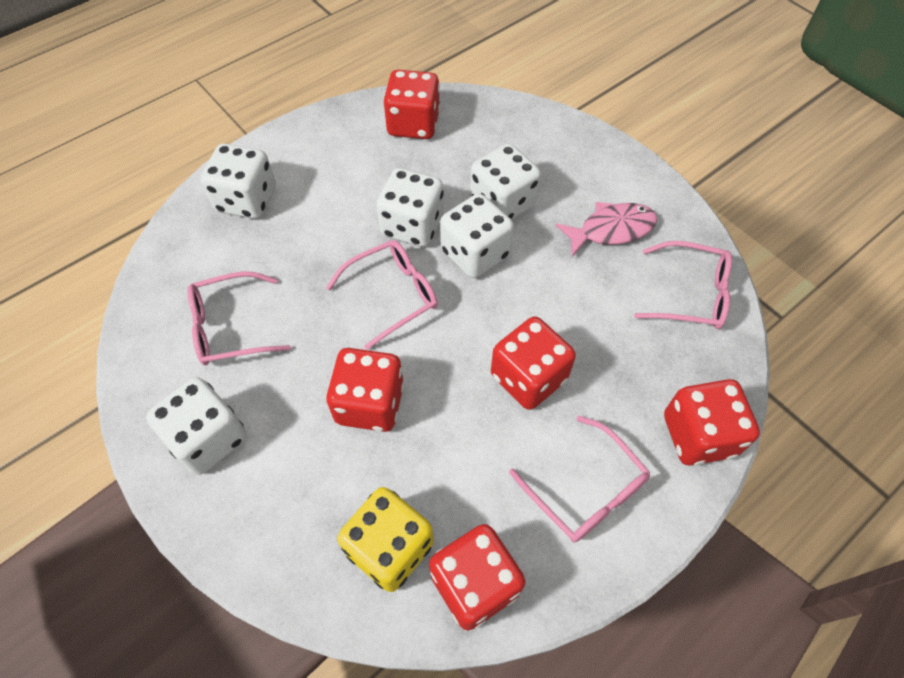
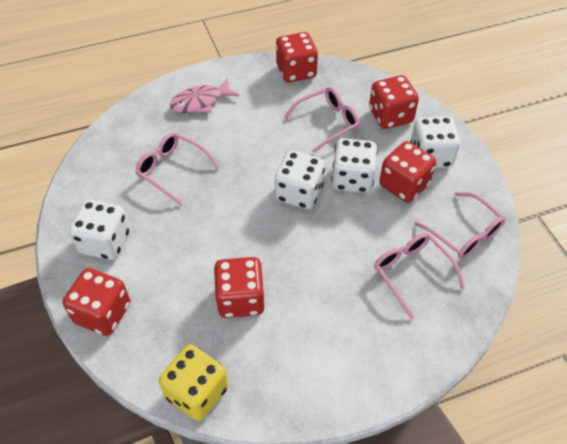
white dice: 5 -> 4

